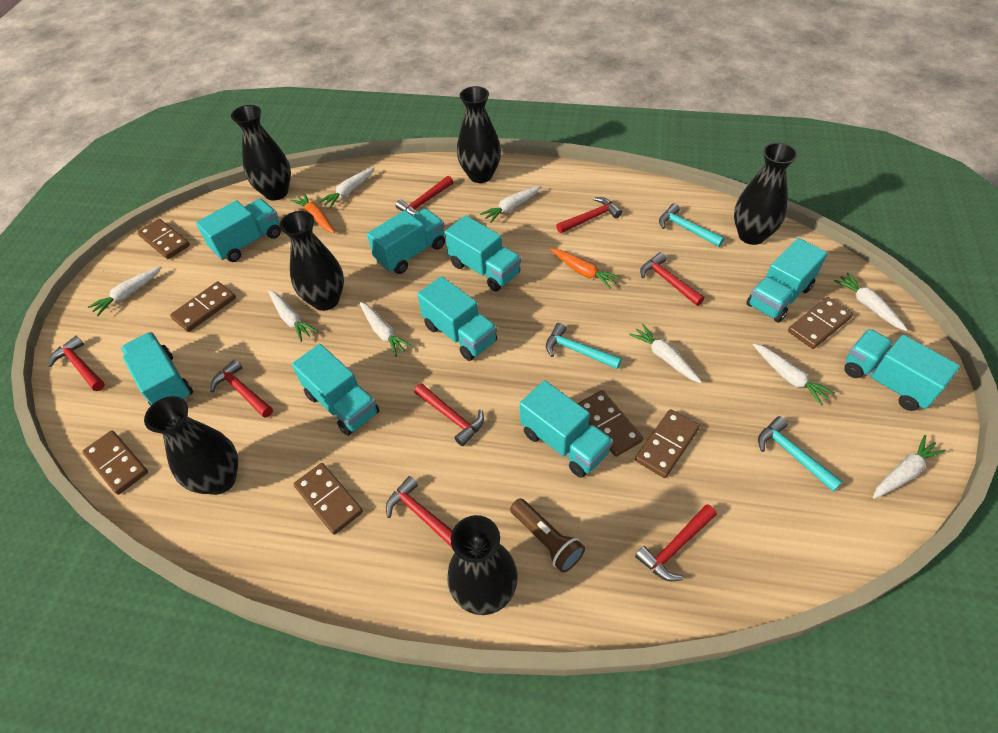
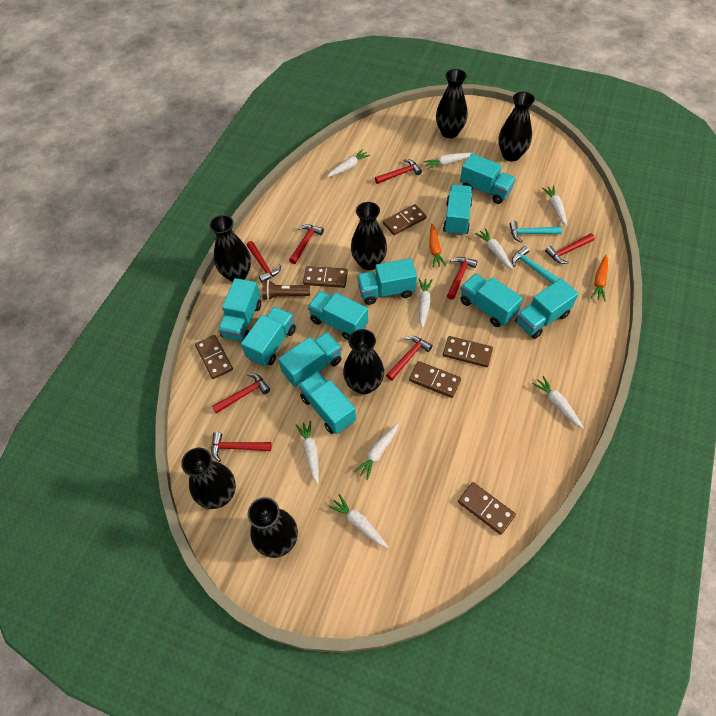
black vase: 6 -> 7
brown domino: 7 -> 6
turquoise hammer: 3 -> 2
turquoise truck: 9 -> 10

